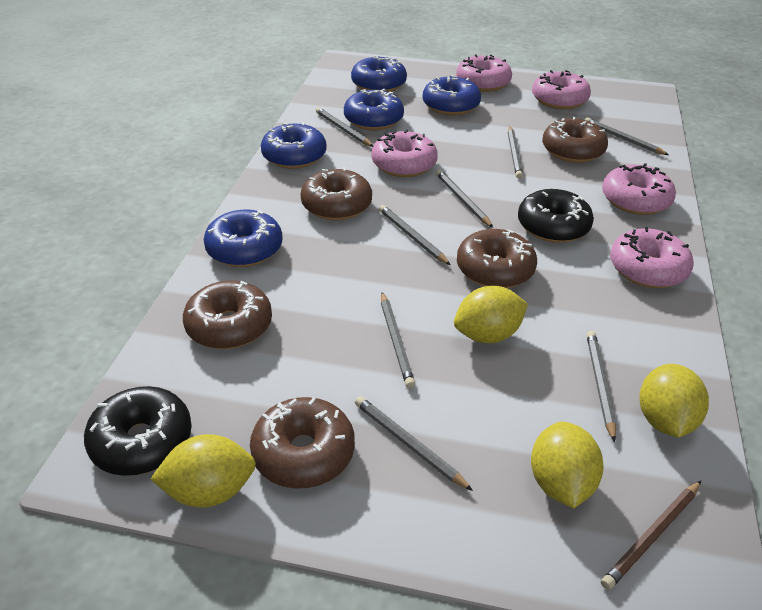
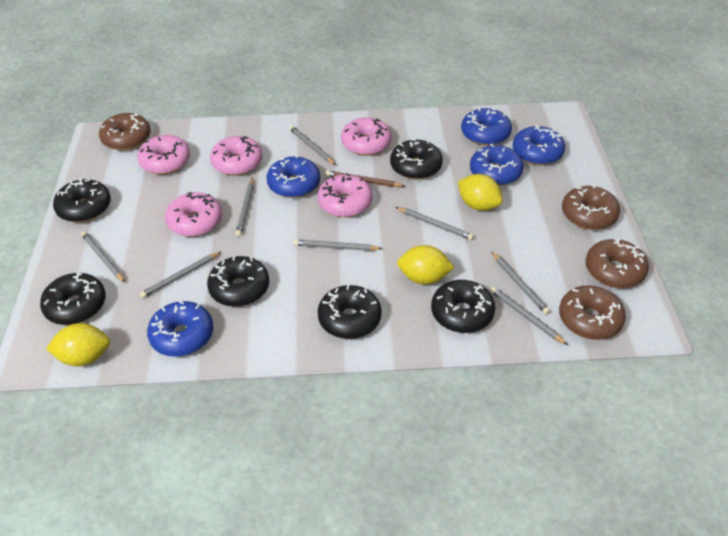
black donut: 2 -> 6
brown donut: 5 -> 4
yellow lemon: 4 -> 3

